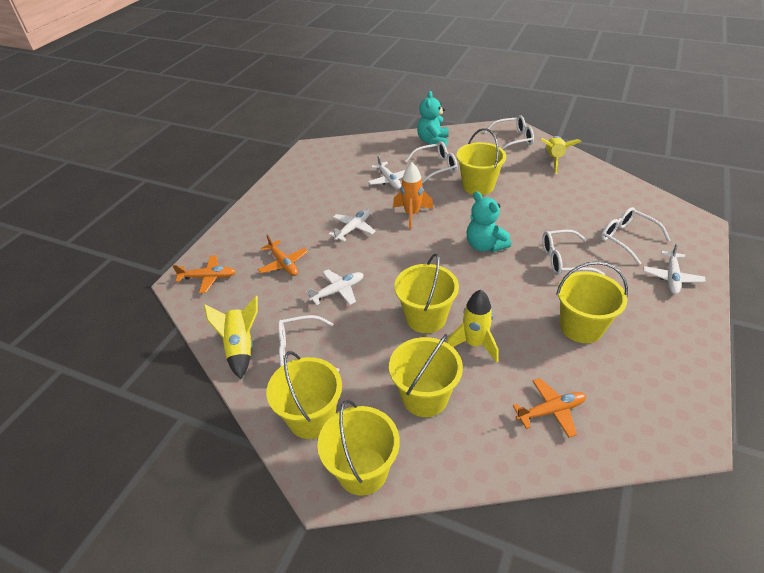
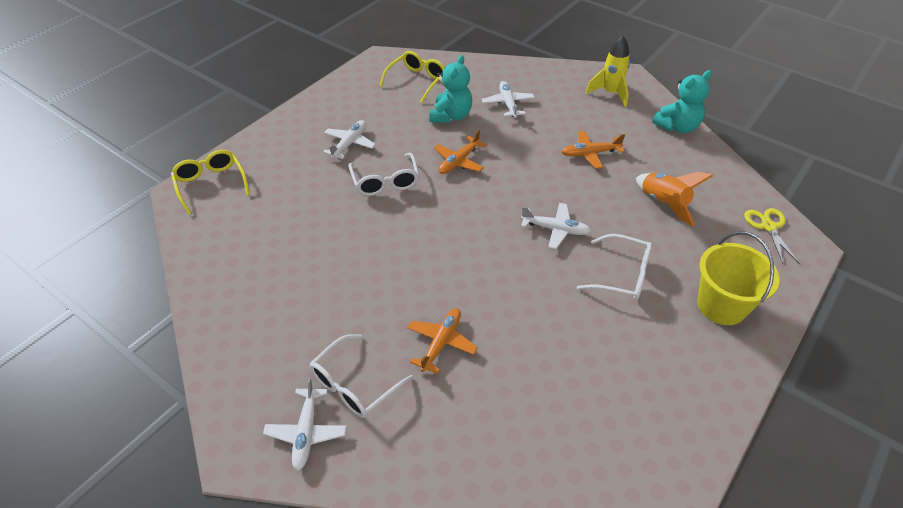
white glasses: 5 -> 3
yellow bucket: 6 -> 1
yellow glasses: 0 -> 2
yellow rocket: 3 -> 1
yellow scissors: 0 -> 1

